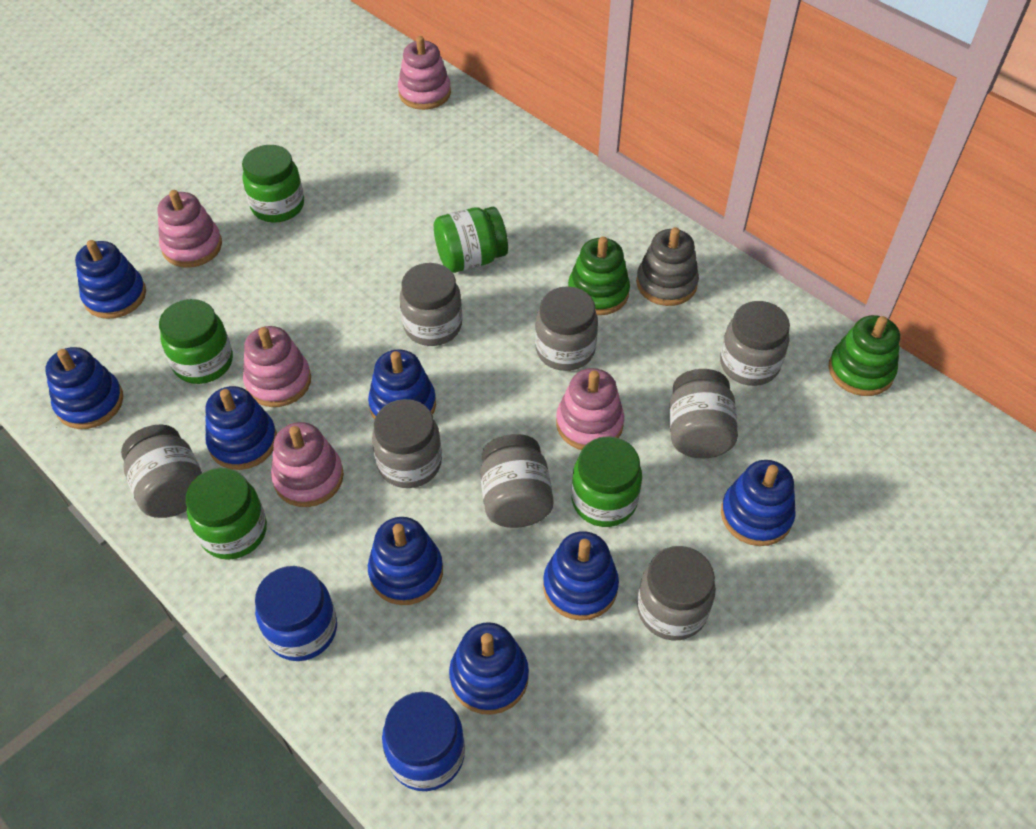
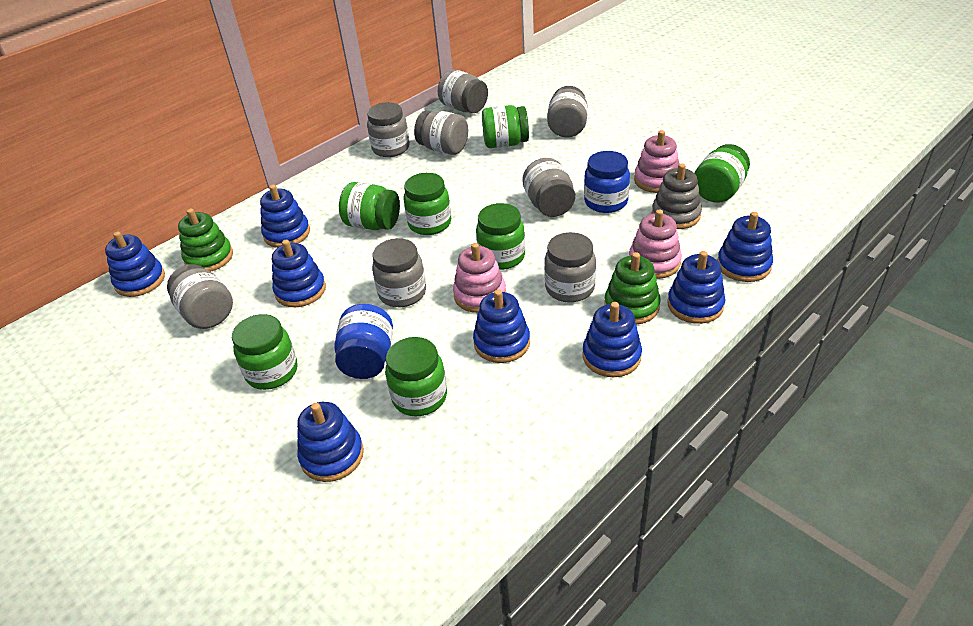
green jar: 5 -> 7
pink stacking toy: 5 -> 3

